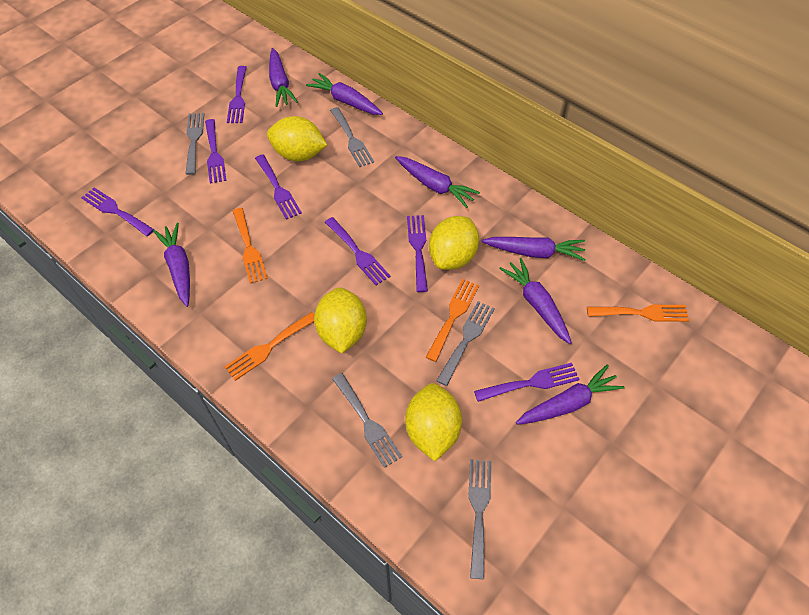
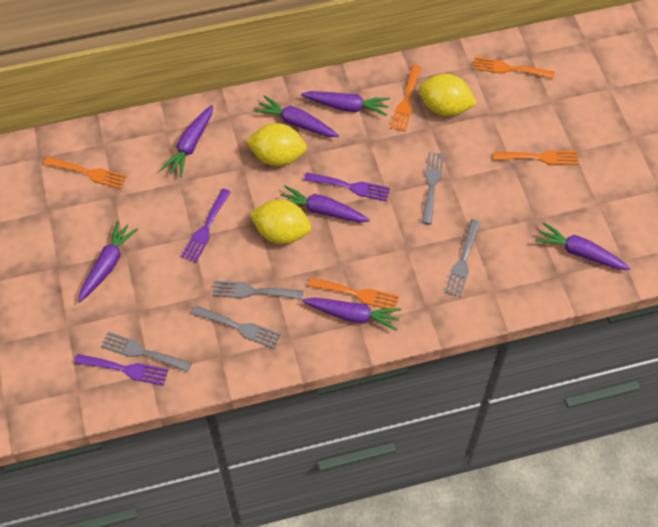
orange fork: 4 -> 5
purple fork: 7 -> 3
yellow lemon: 4 -> 3

